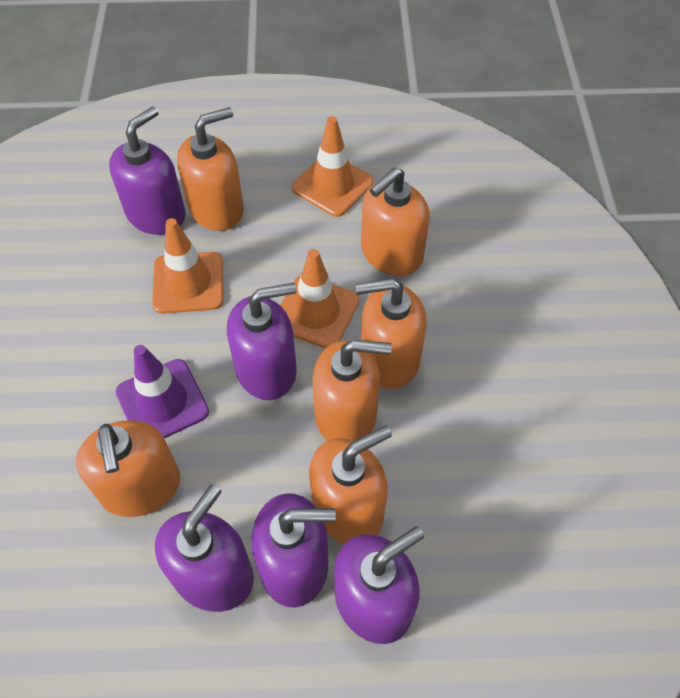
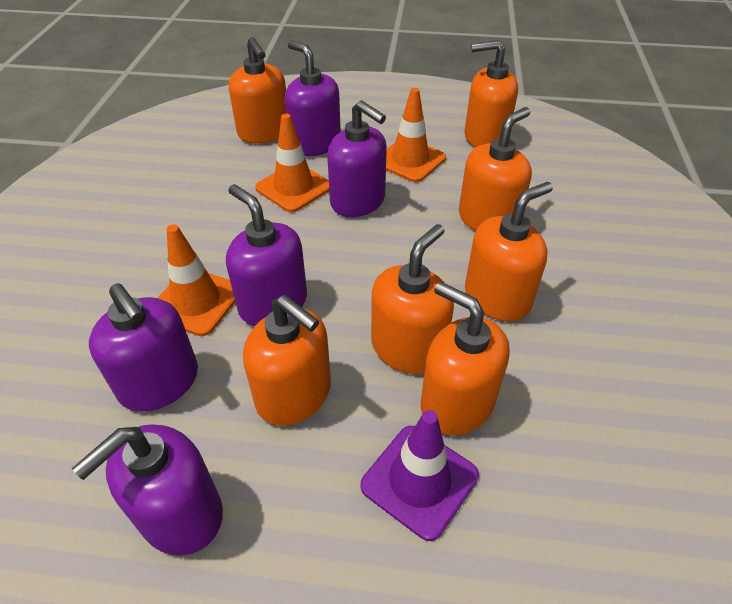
orange soap dispenser: 6 -> 7

